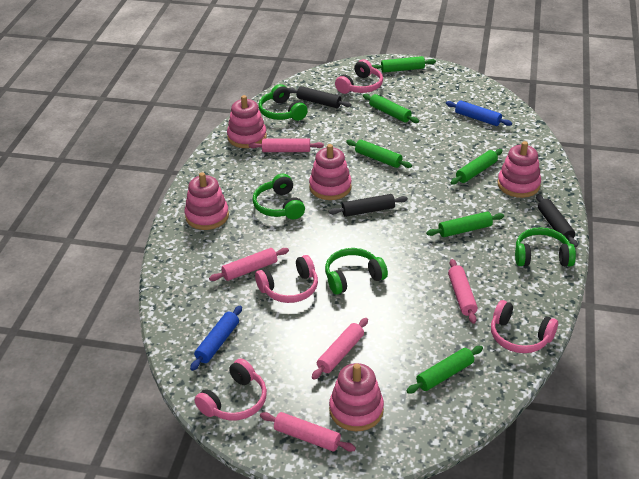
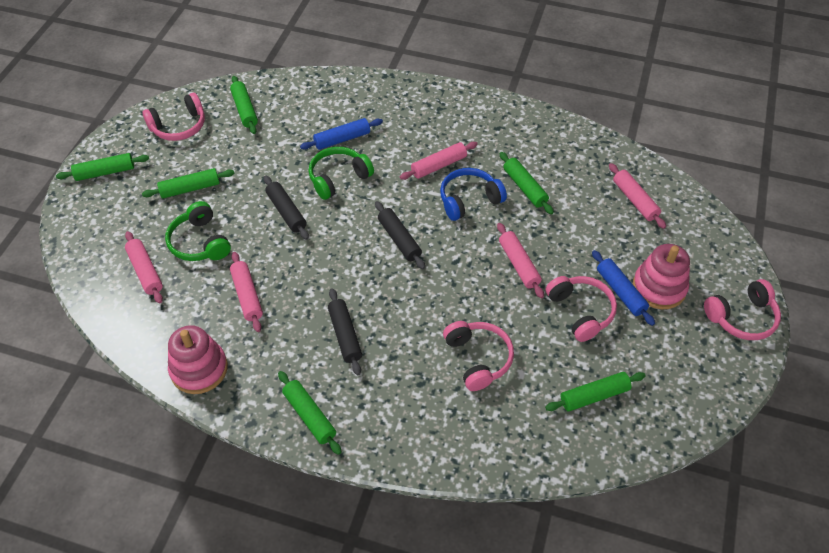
blue headphones: 0 -> 1
green headphones: 4 -> 2
pink stacking toy: 5 -> 2

